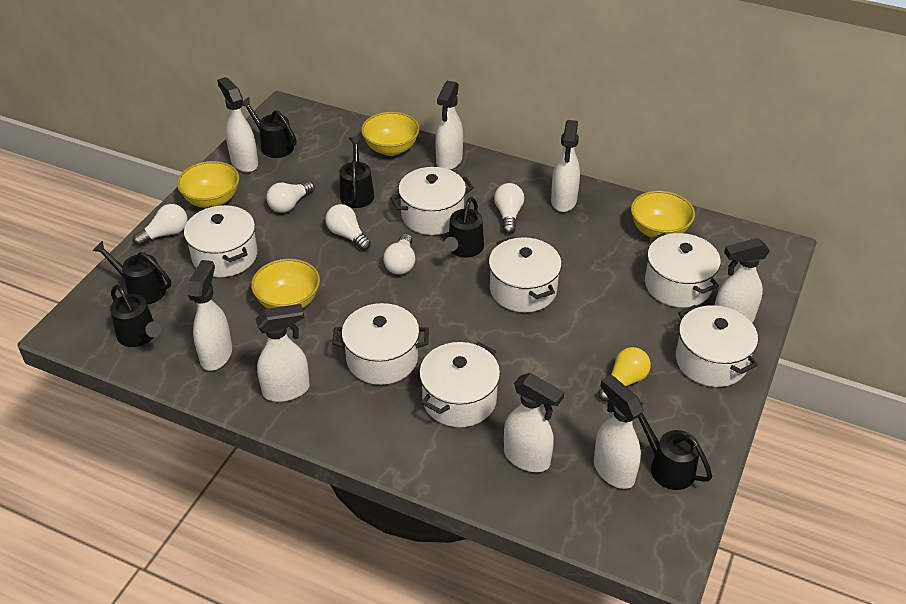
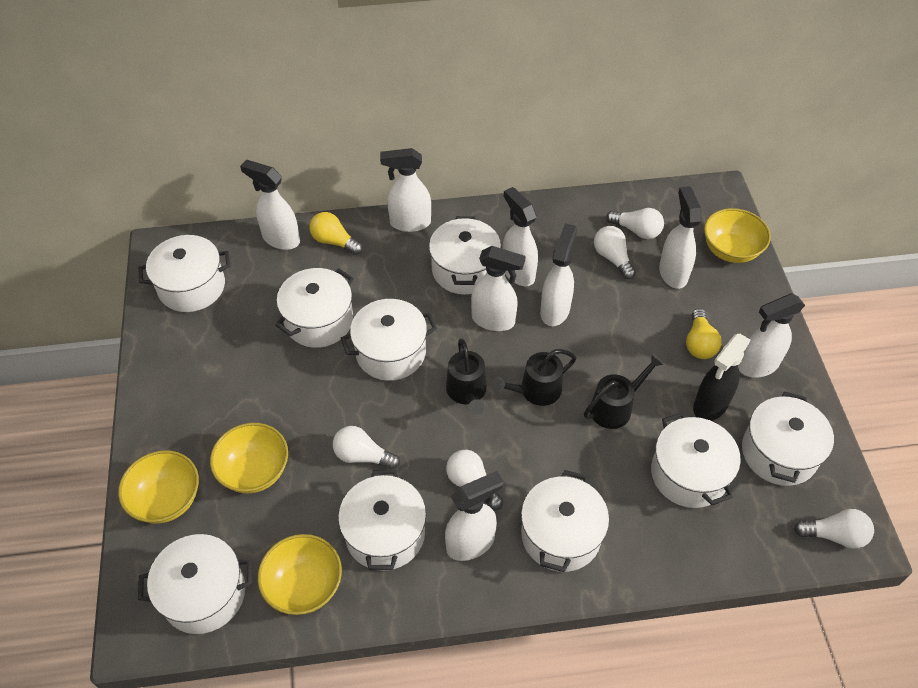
black spray bottle: 0 -> 1
black watering can: 6 -> 3
white pot: 7 -> 9
yellow light bulb: 1 -> 2

